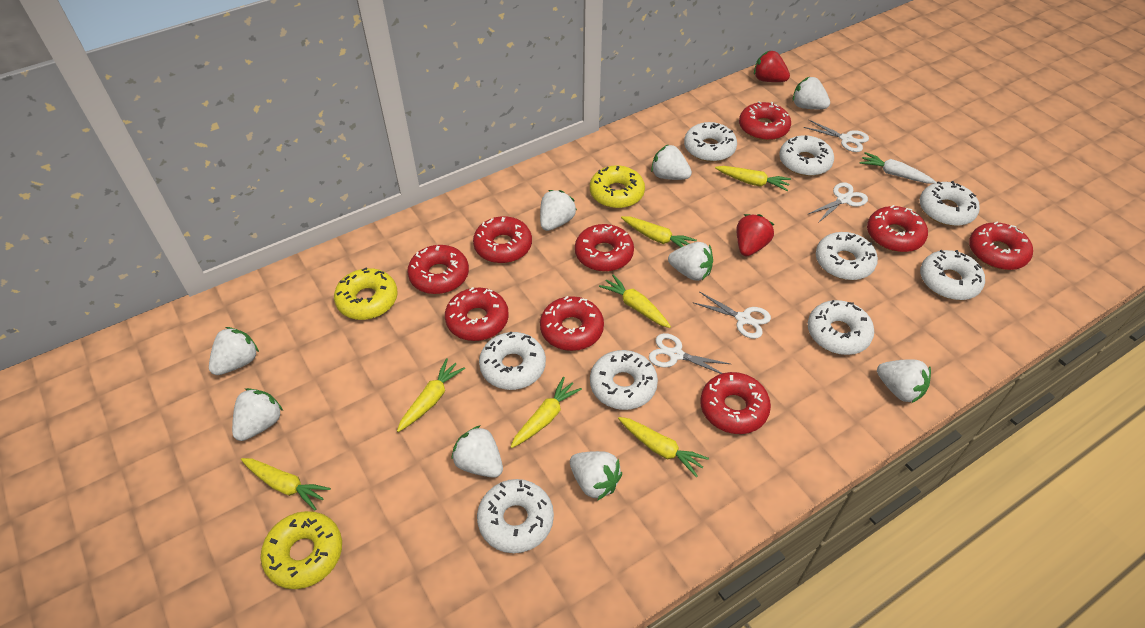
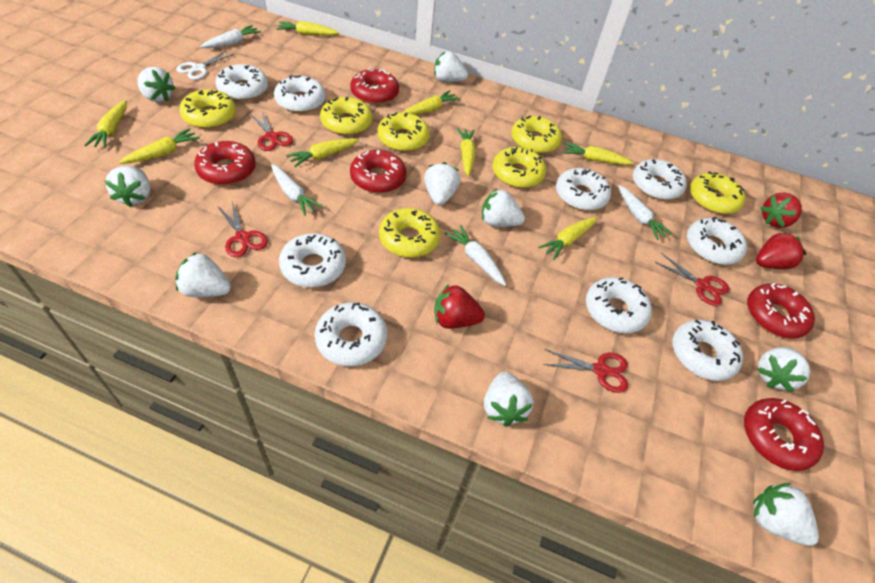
red donut: 9 -> 5
red scissors: 0 -> 4
red strawberry: 2 -> 3
white carrot: 1 -> 4
white scissors: 4 -> 1
yellow carrot: 7 -> 8
yellow donut: 3 -> 7

